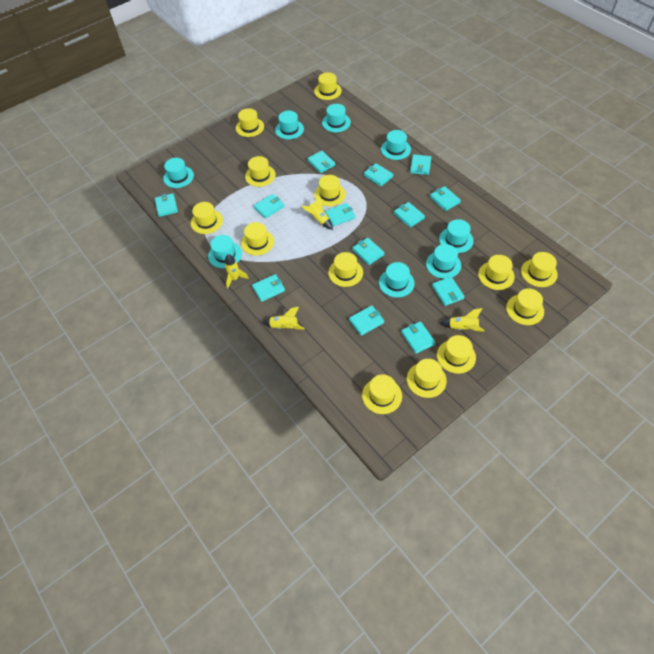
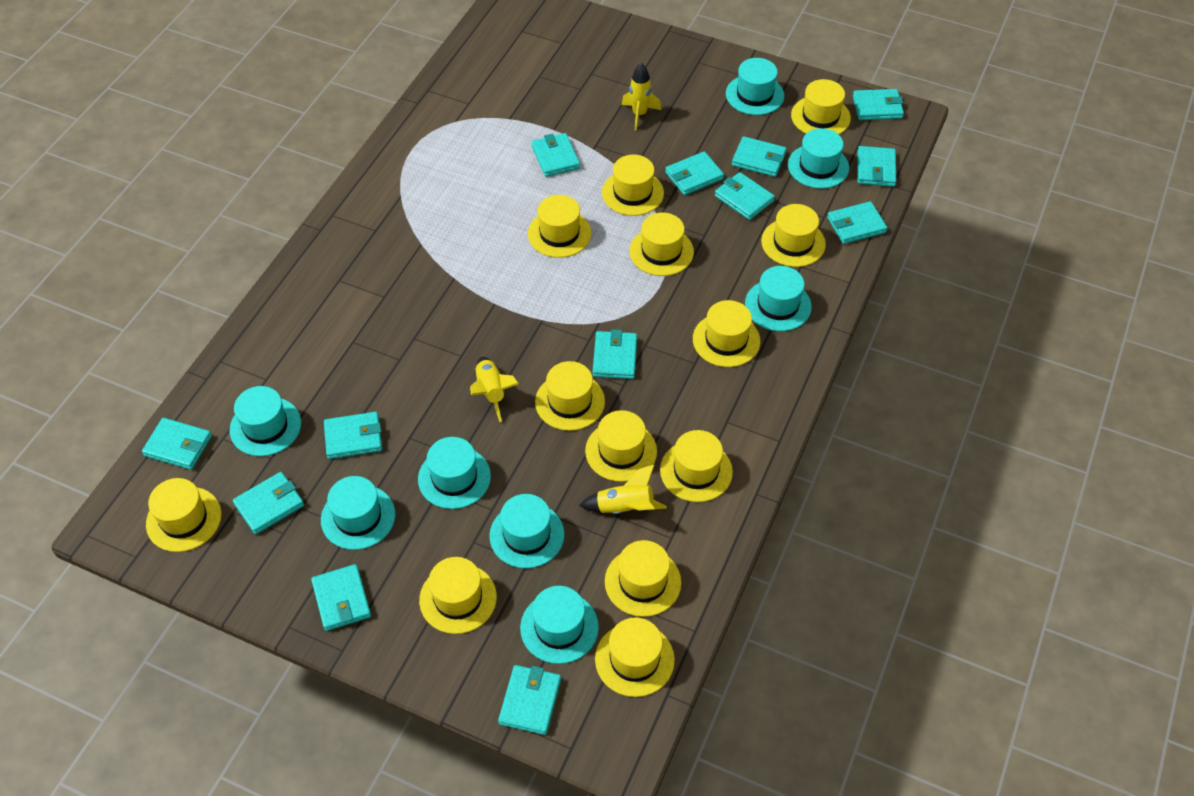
yellow rocket: 4 -> 3

